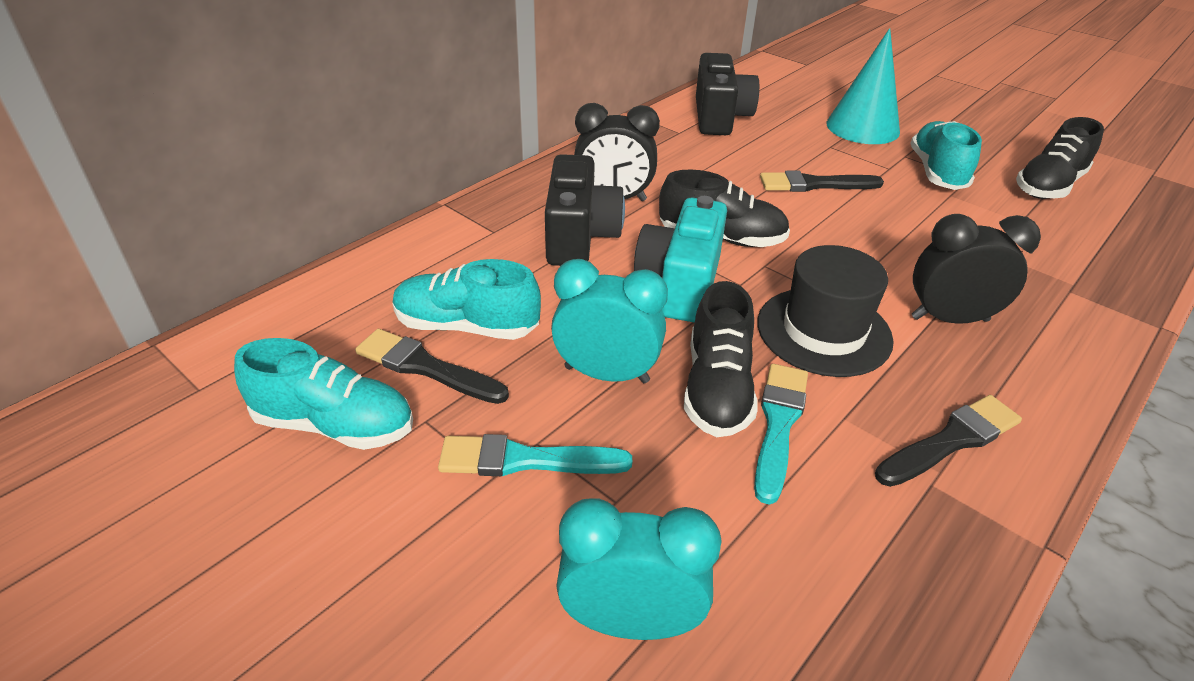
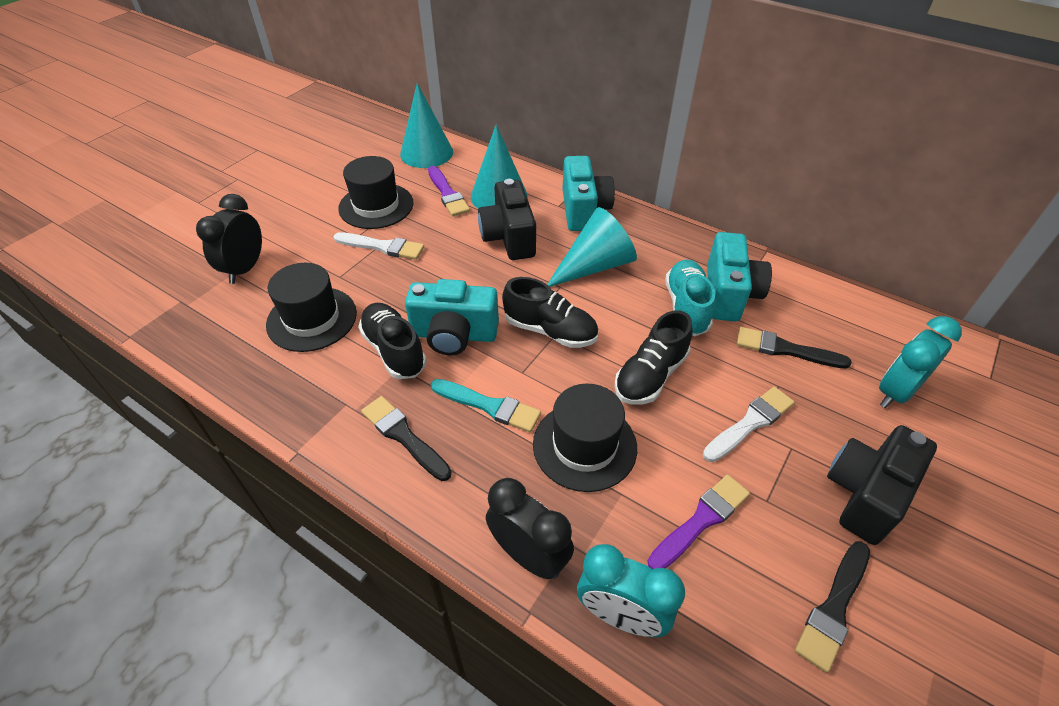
black hat: 1 -> 3
purple brush: 0 -> 2
turquoise brush: 2 -> 1
turquoise camera: 1 -> 3
turquoise cone: 1 -> 3
turquoise shoe: 3 -> 1
white brush: 0 -> 2

